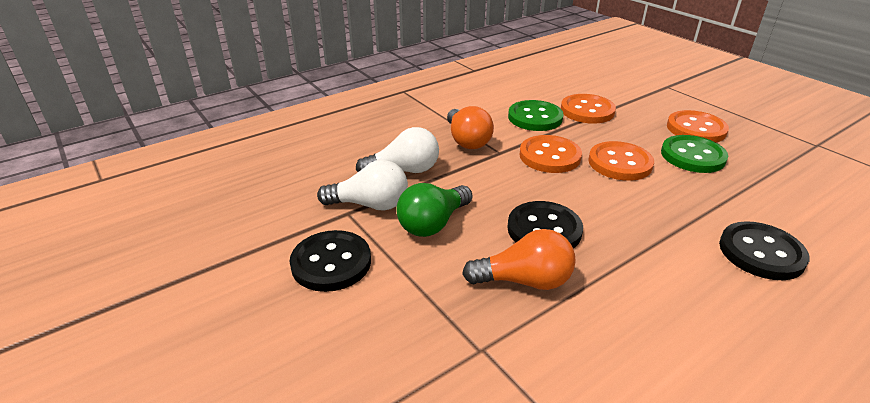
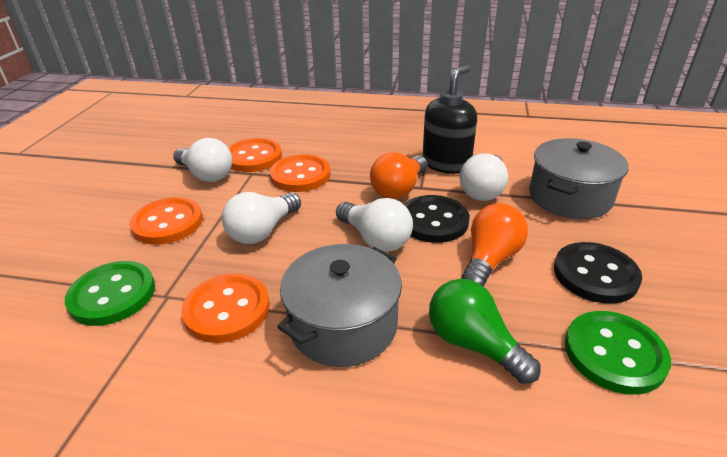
black button: 3 -> 2
black soap dispenser: 0 -> 1
grey pot: 0 -> 2
white light bulb: 2 -> 4

